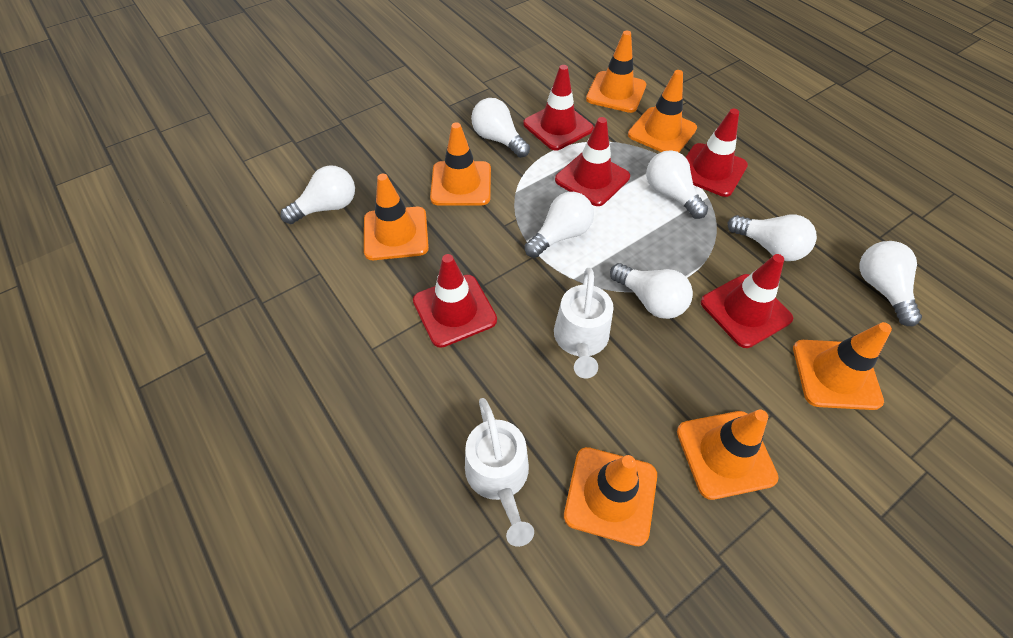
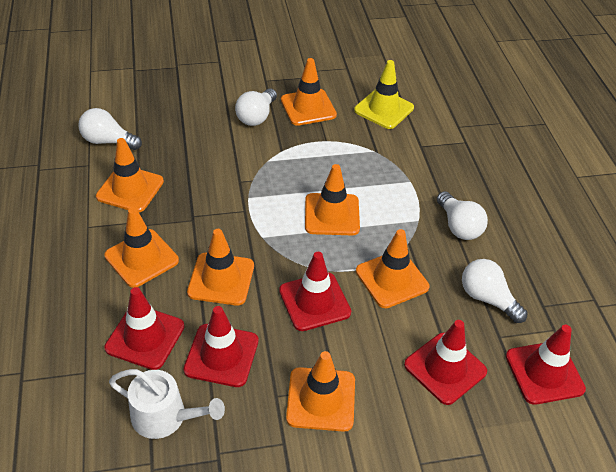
white light bulb: 7 -> 4
white watering can: 2 -> 1
yellow traffic cone: 0 -> 1

